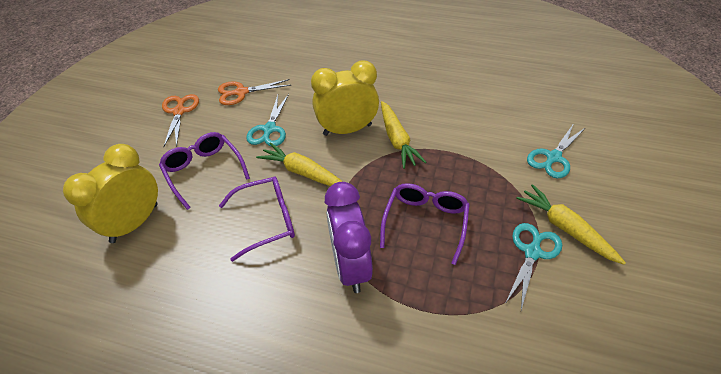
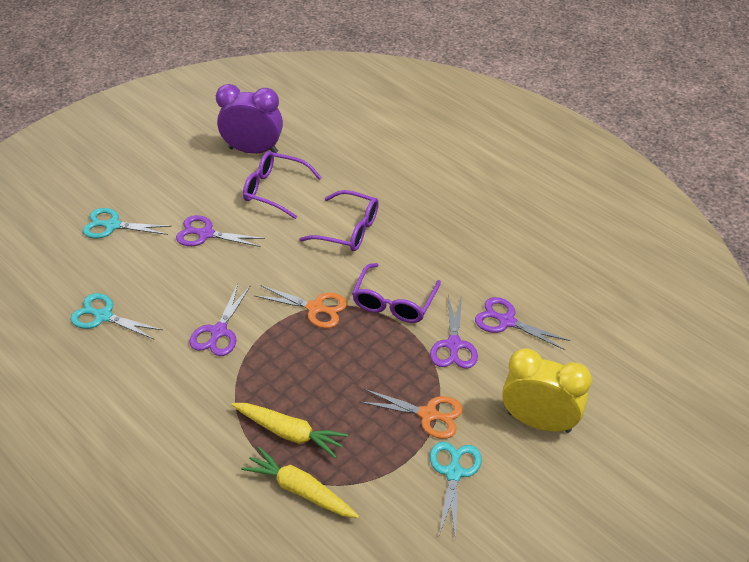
purple scissors: 0 -> 4
yellow carrot: 3 -> 2
yellow clock: 2 -> 1

